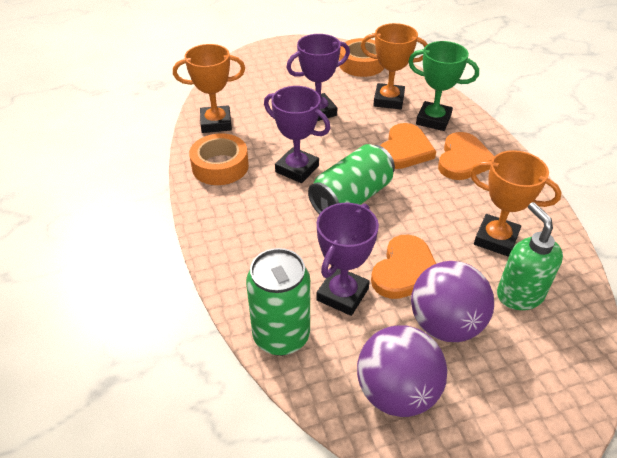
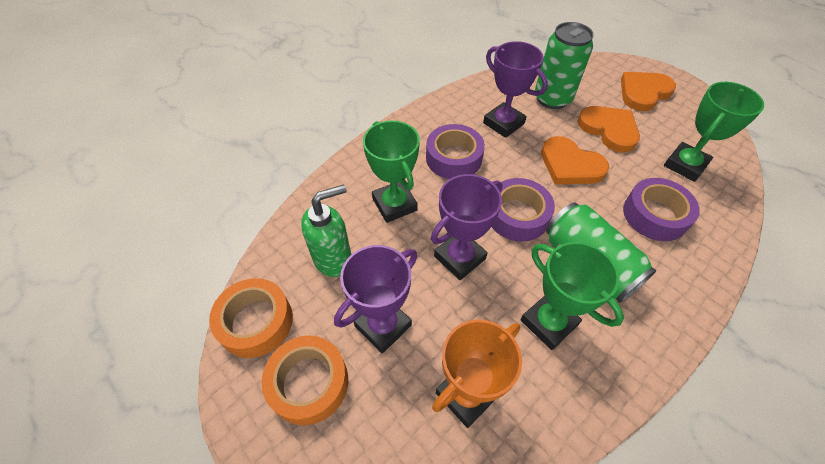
green trophy: 1 -> 3
orange trophy: 3 -> 1
purple ball: 2 -> 0
purple tape: 0 -> 3

